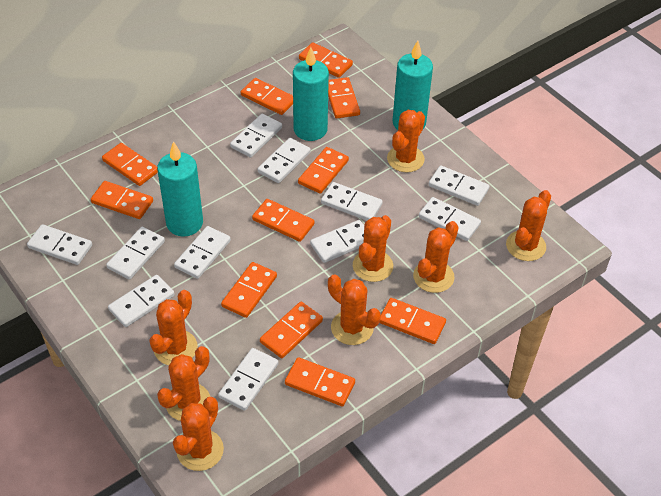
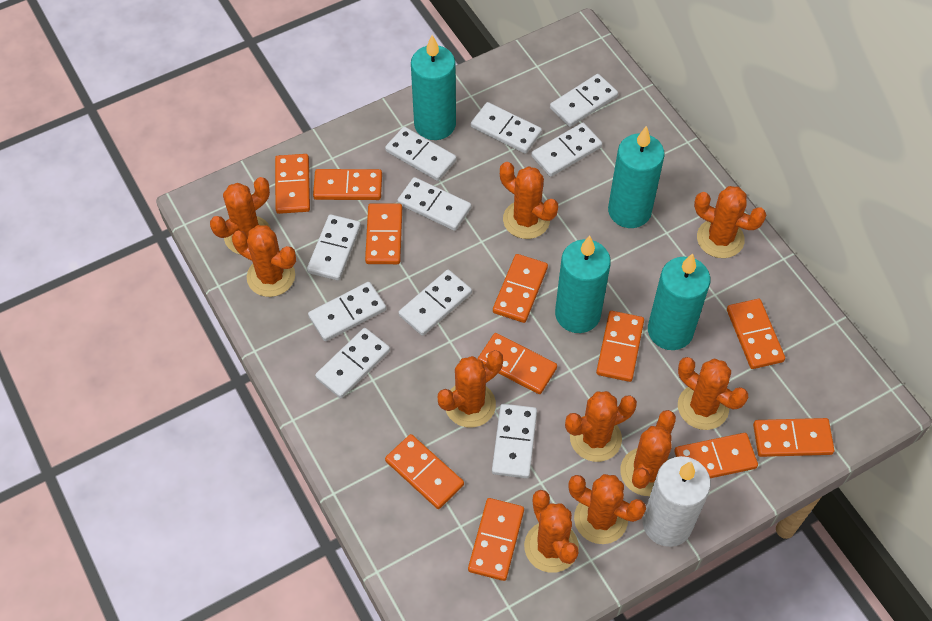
orange cactus: 8 -> 10
turquoise candle: 3 -> 4
white candle: 0 -> 1
white domino: 11 -> 10

